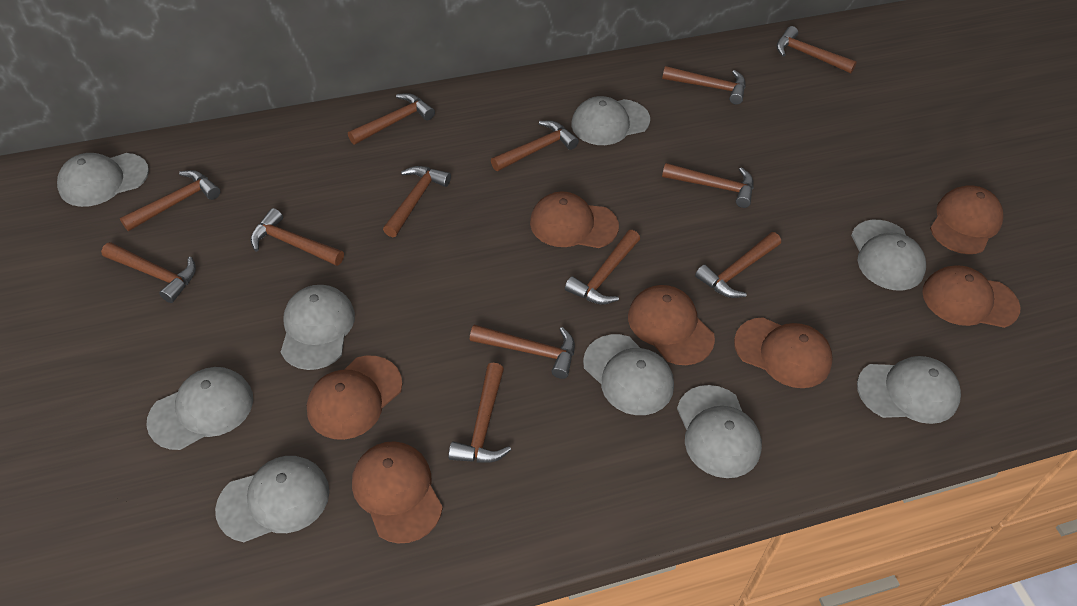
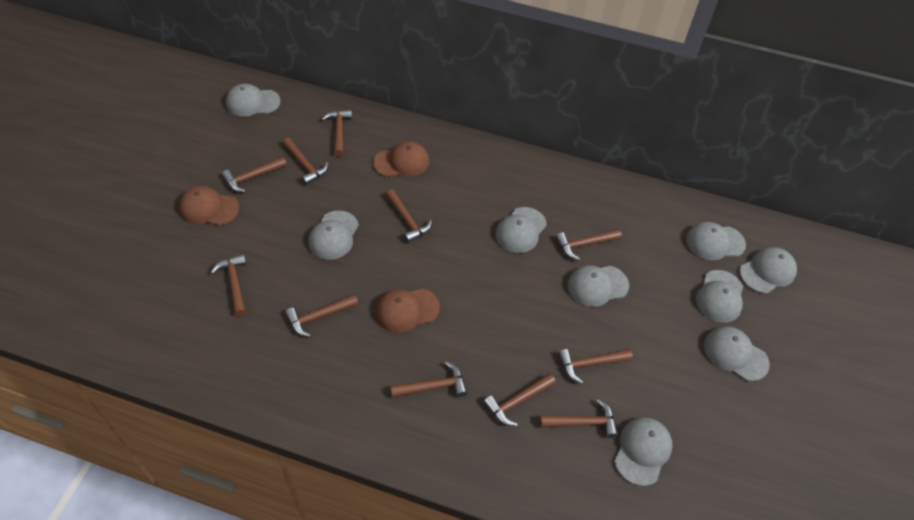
brown cap: 7 -> 3
brown hammer: 13 -> 11

